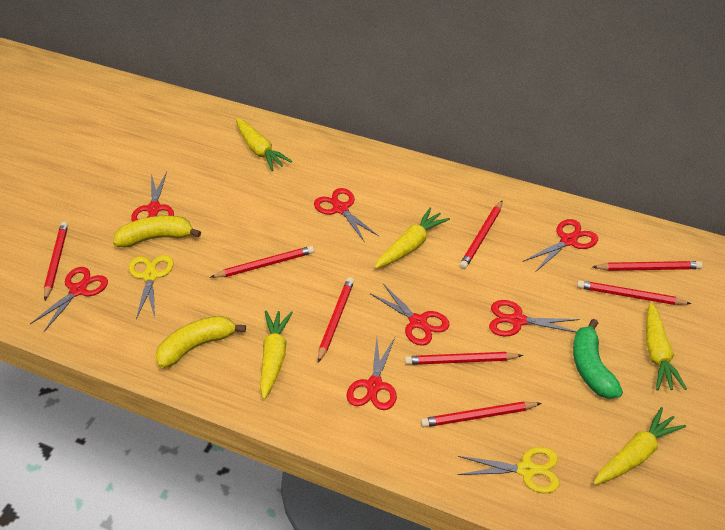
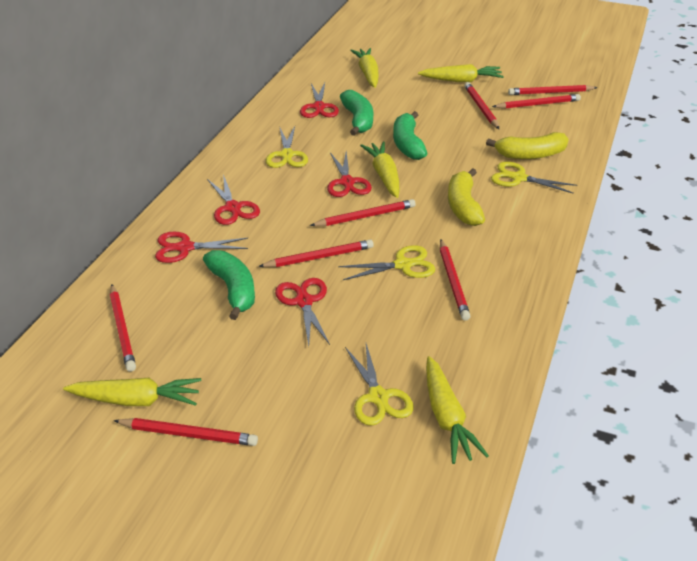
green banana: 1 -> 3
red scissors: 7 -> 5
yellow scissors: 2 -> 4

